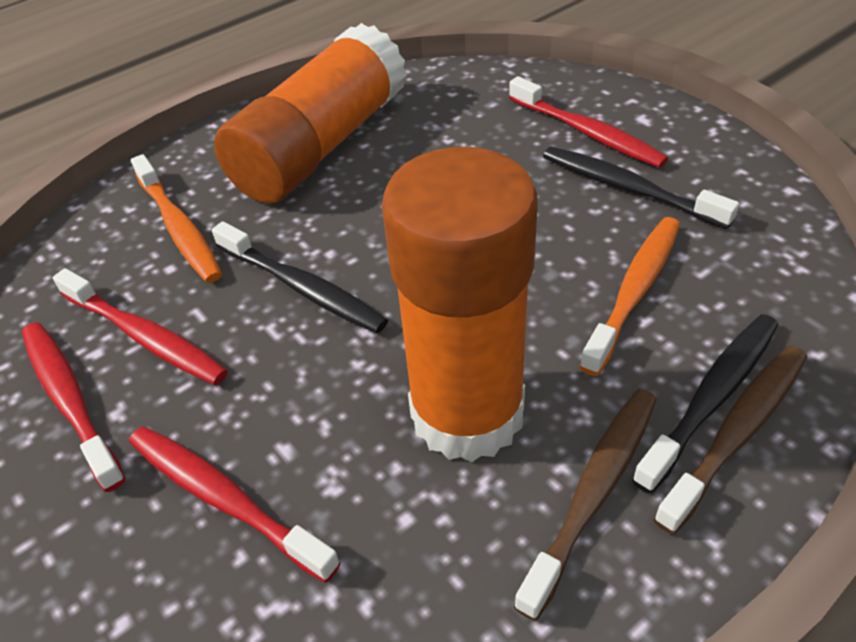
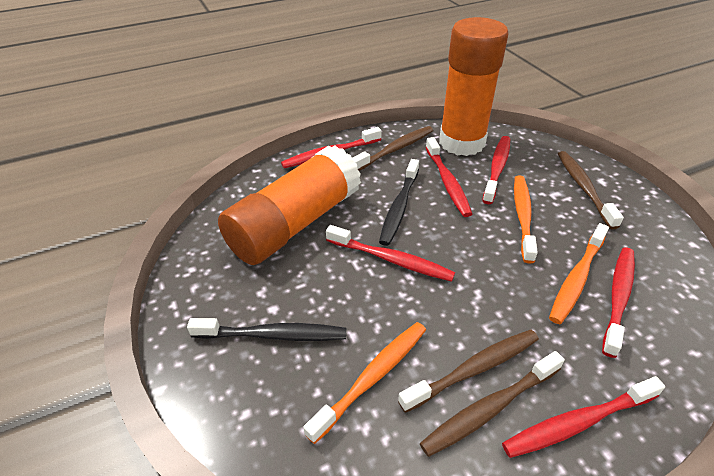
black toothbrush: 3 -> 2
brown toothbrush: 2 -> 4
orange toothbrush: 2 -> 3
red toothbrush: 4 -> 6

